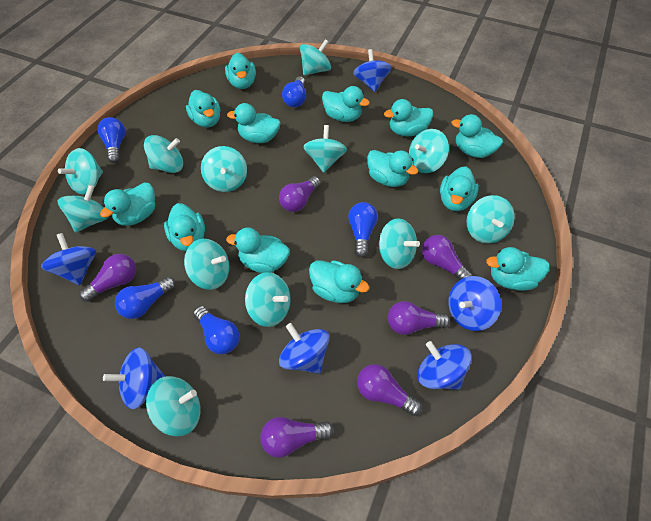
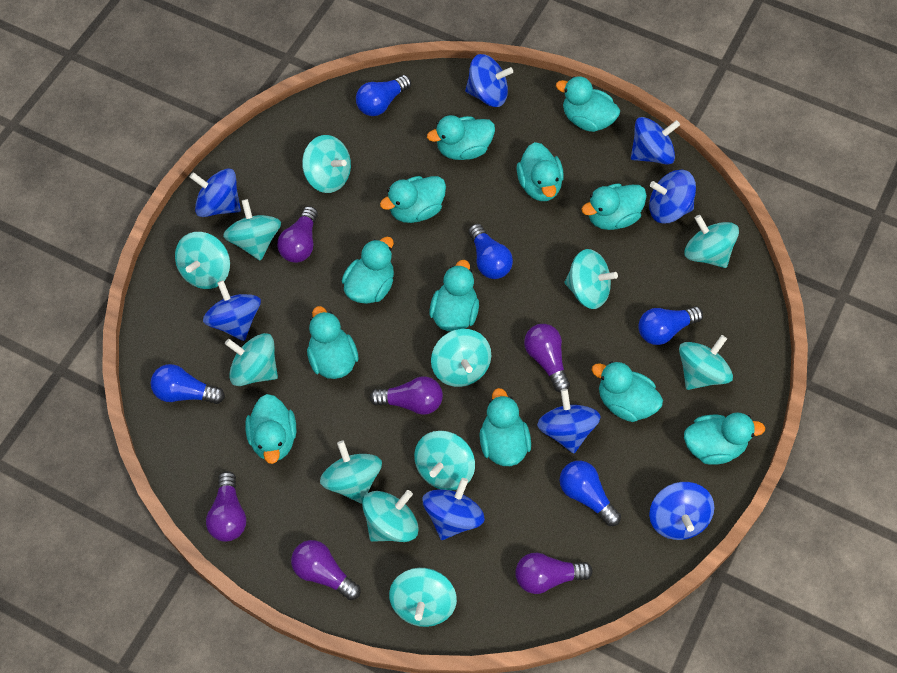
blue spinning top: 6 -> 8
turquoise duck: 13 -> 12

